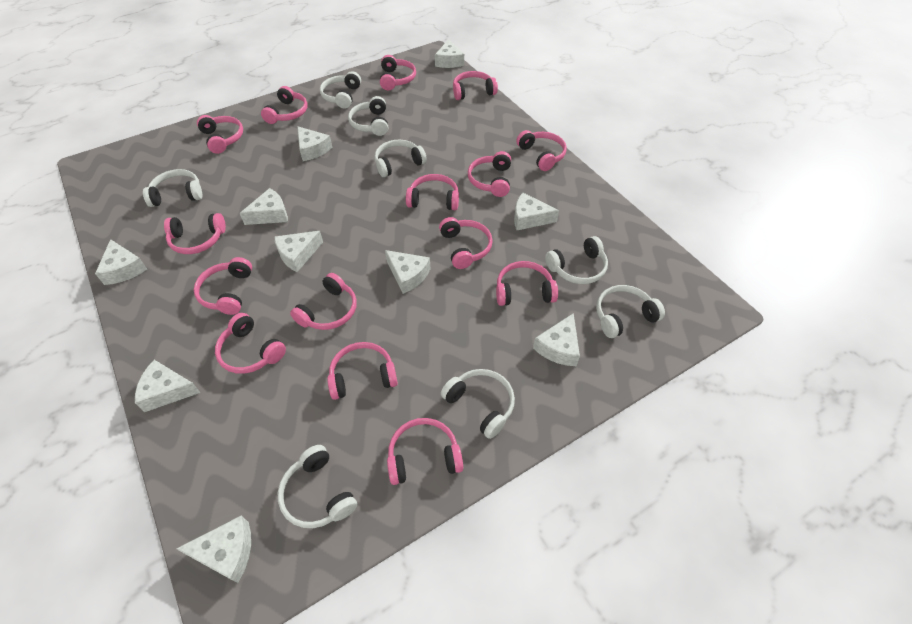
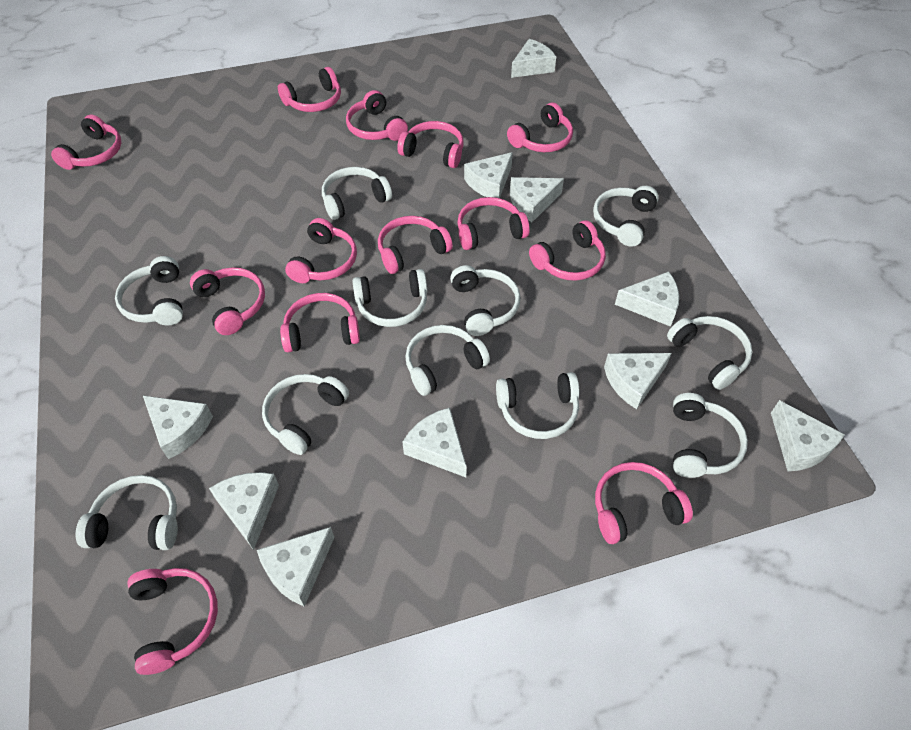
pink headphones: 15 -> 13
white headphones: 8 -> 11

